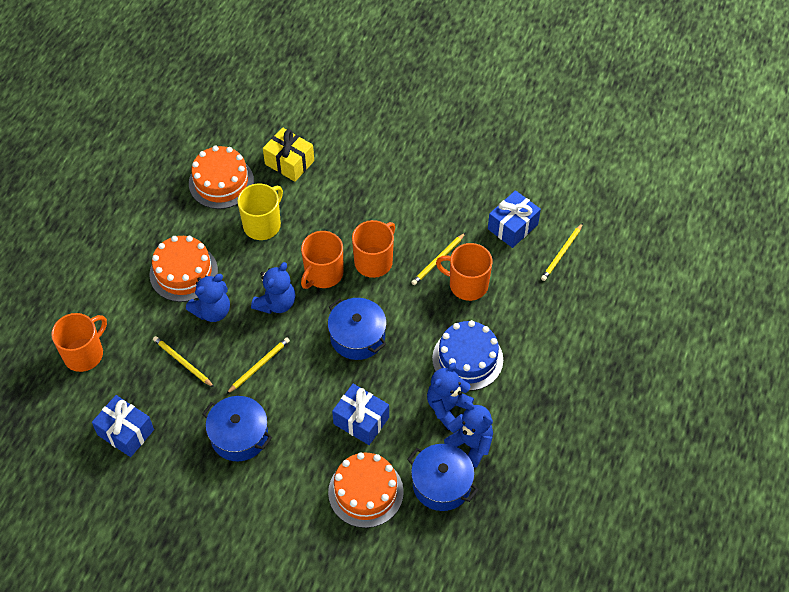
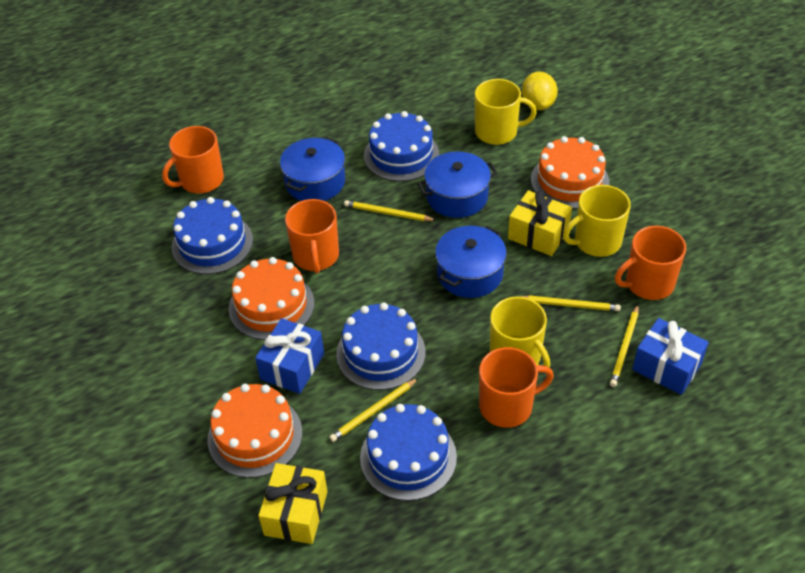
blue cake: 1 -> 4
blue gift: 3 -> 2
blue teddy bear: 4 -> 0
yellow gift: 1 -> 2
yellow lemon: 0 -> 1
yellow mug: 1 -> 3

